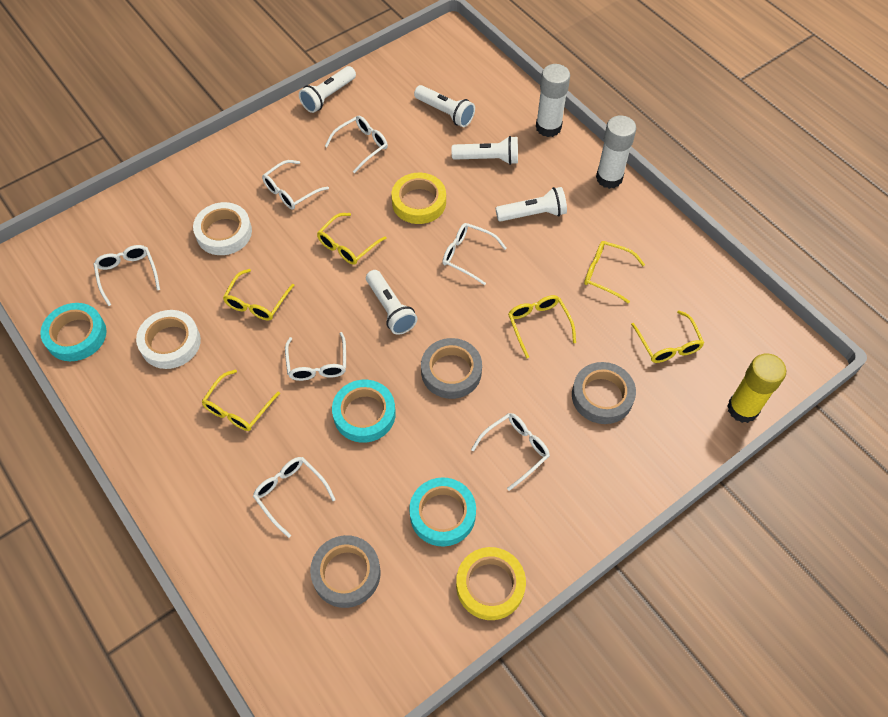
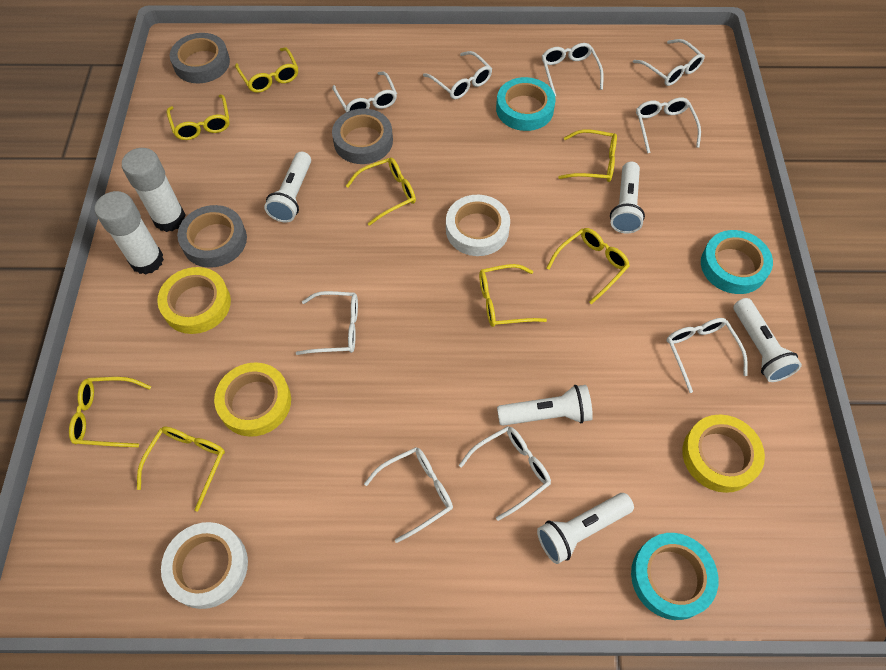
white glasses: 7 -> 9
yellow glasses: 6 -> 8
yellow glue stick: 1 -> 0
yellow tape: 2 -> 3

